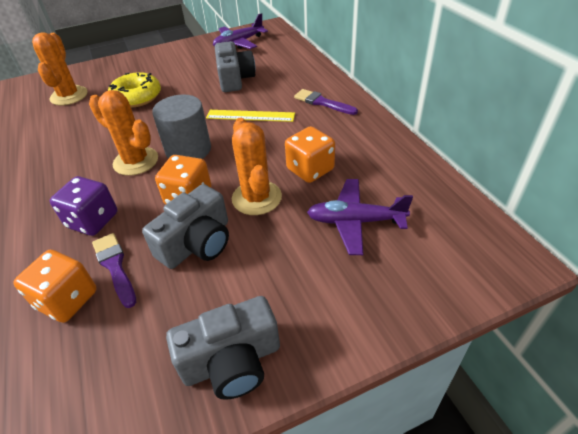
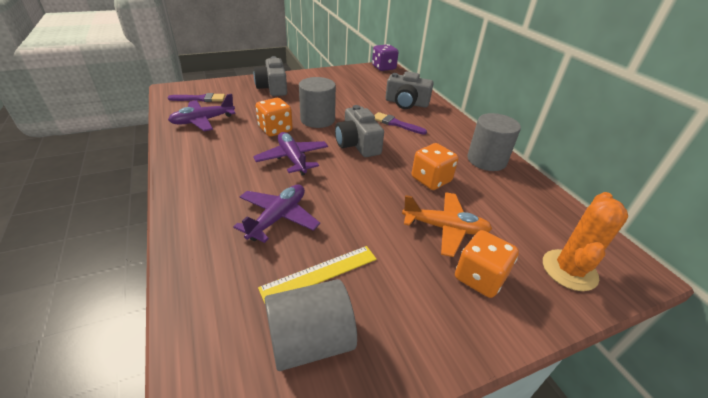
grey cylinder: 1 -> 3
orange cactus: 3 -> 1
orange plane: 0 -> 1
purple plane: 2 -> 3
yellow donut: 1 -> 0

